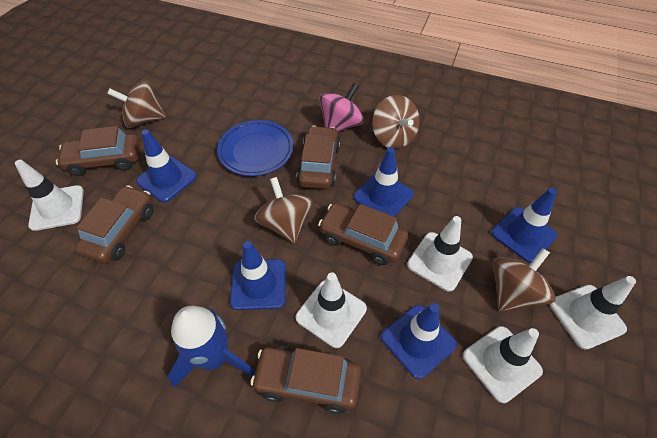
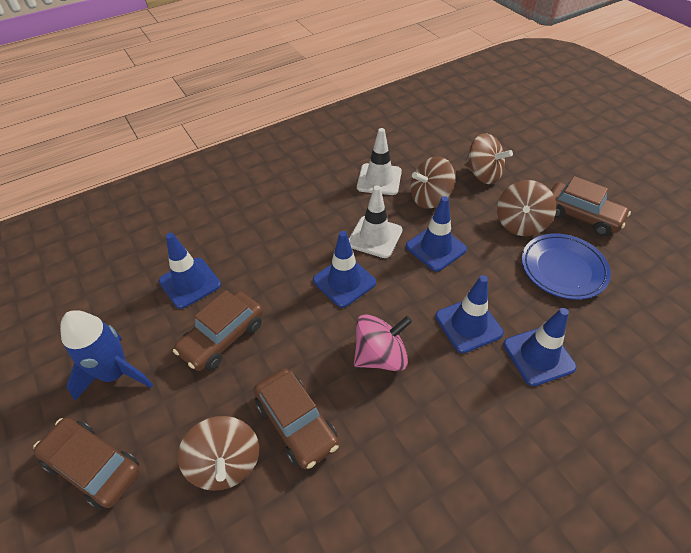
brown car: 5 -> 4
white traffic cone: 5 -> 2

